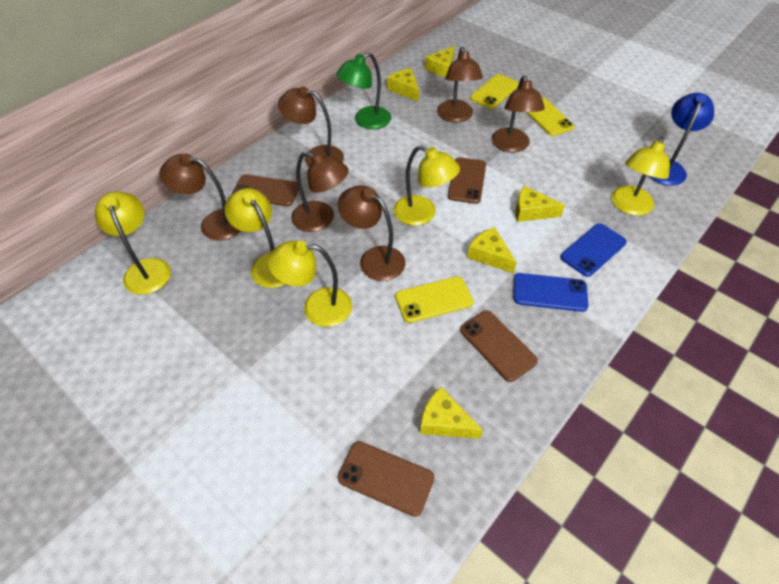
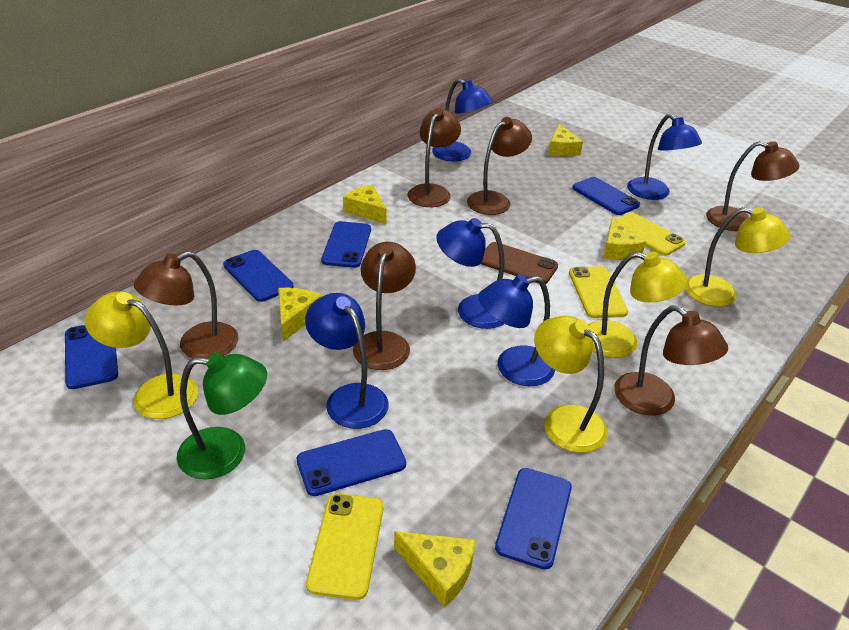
blue lamp: 1 -> 5
blue phone: 2 -> 6
brown phone: 4 -> 1
yellow lamp: 5 -> 4

